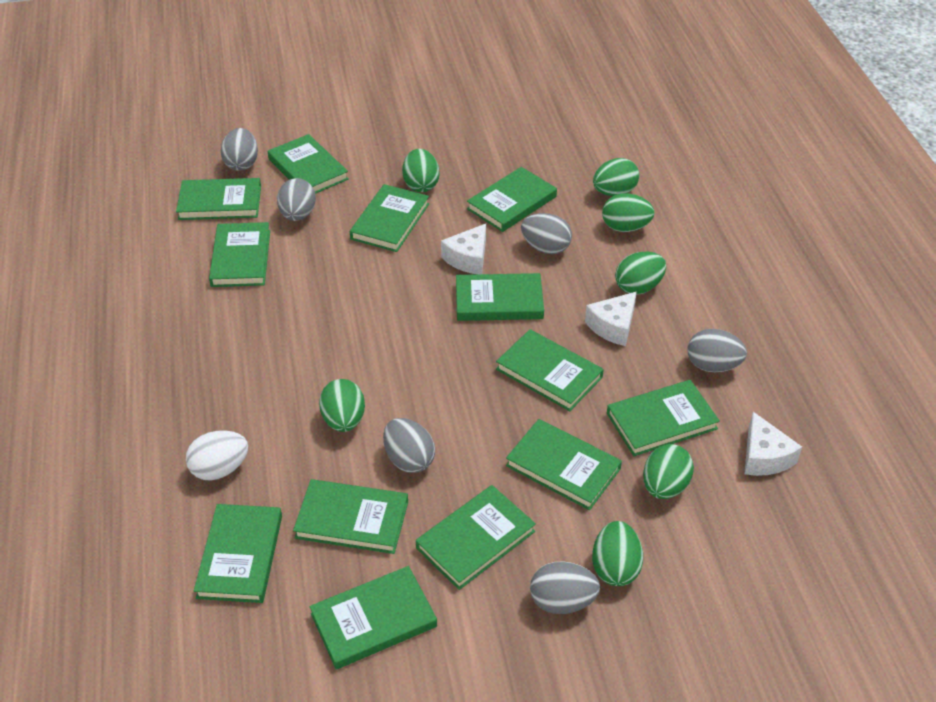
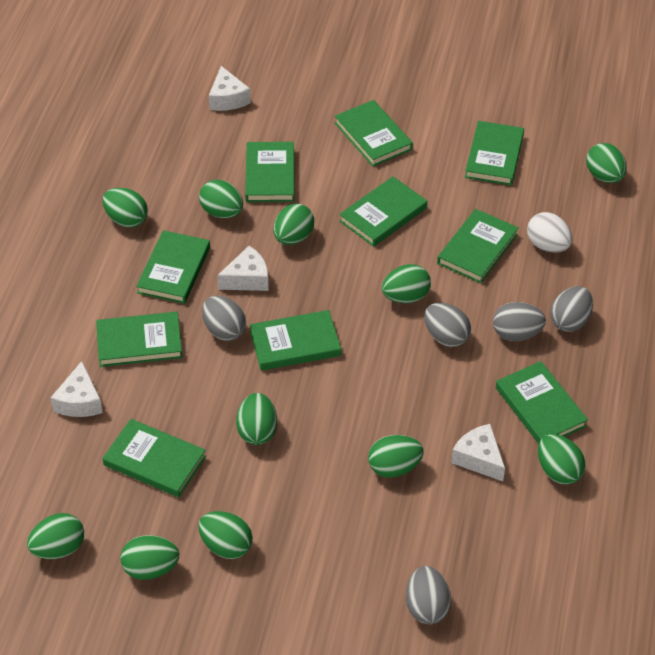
green book: 13 -> 10
green egg: 7 -> 11
grey egg: 6 -> 5
white cheese: 3 -> 4

